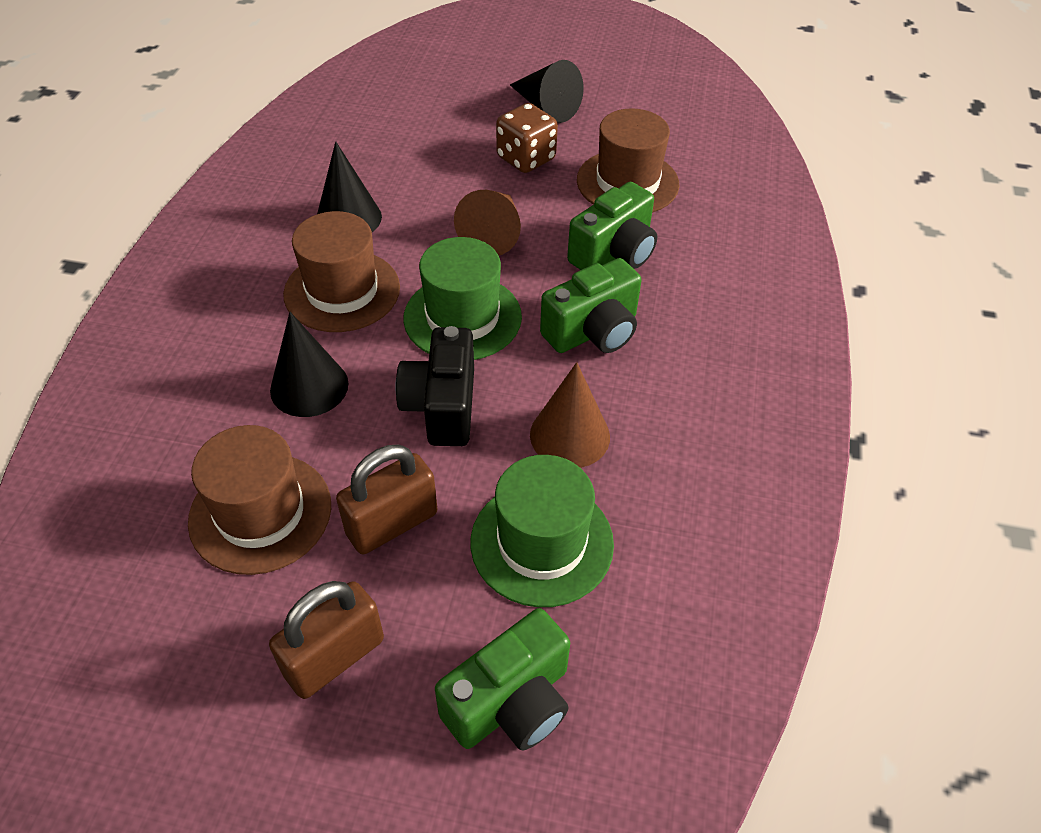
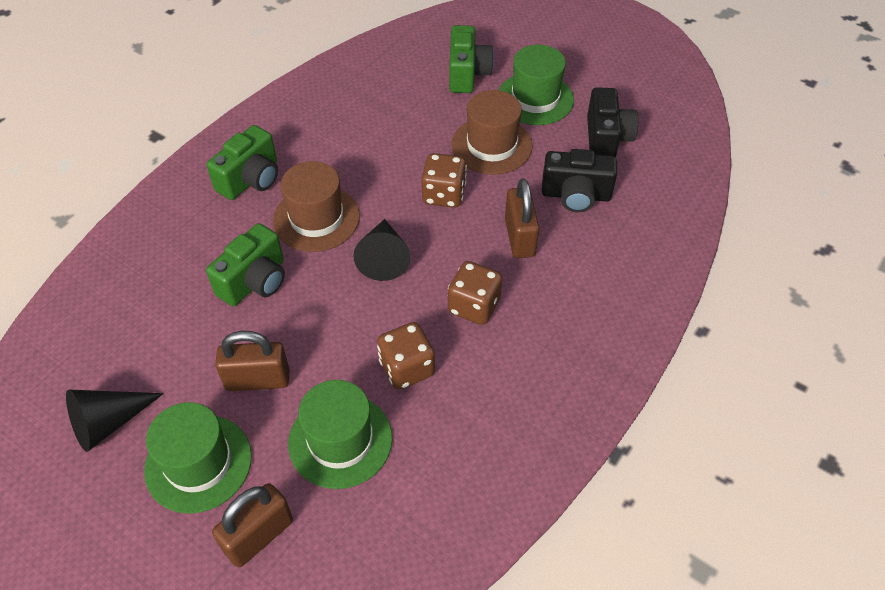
black camera: 1 -> 2
black cone: 3 -> 2
brown cone: 2 -> 0
brown dice: 1 -> 3
brown hat: 3 -> 2
brown padlock: 2 -> 3
green hat: 2 -> 3

